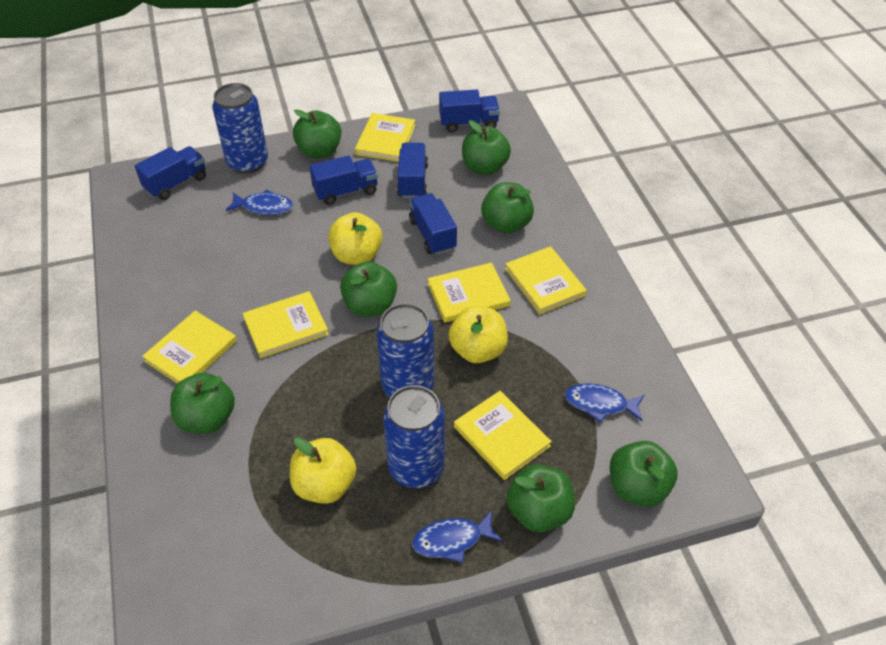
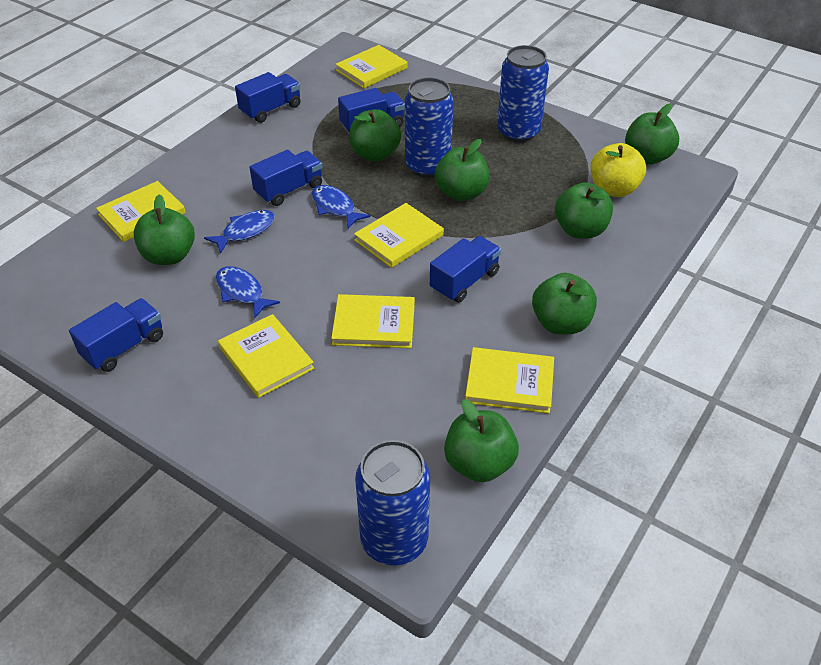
yellow apple: 3 -> 1

